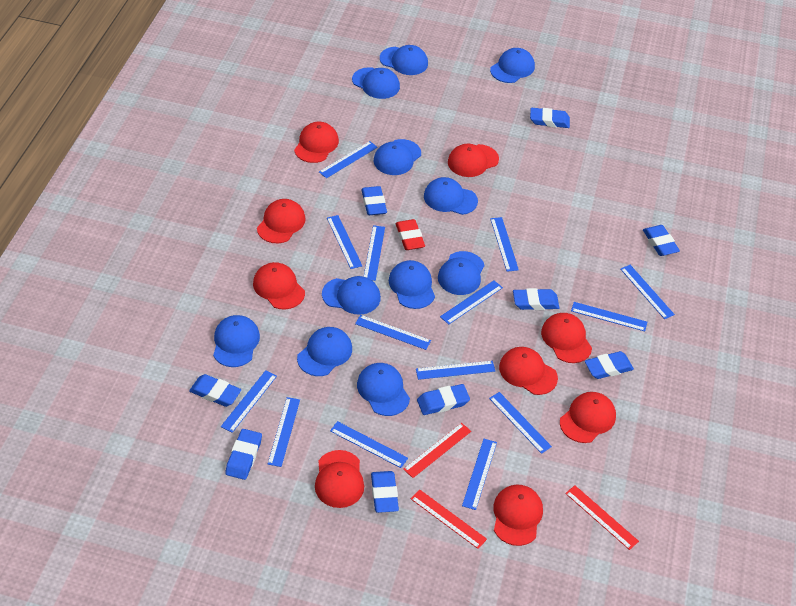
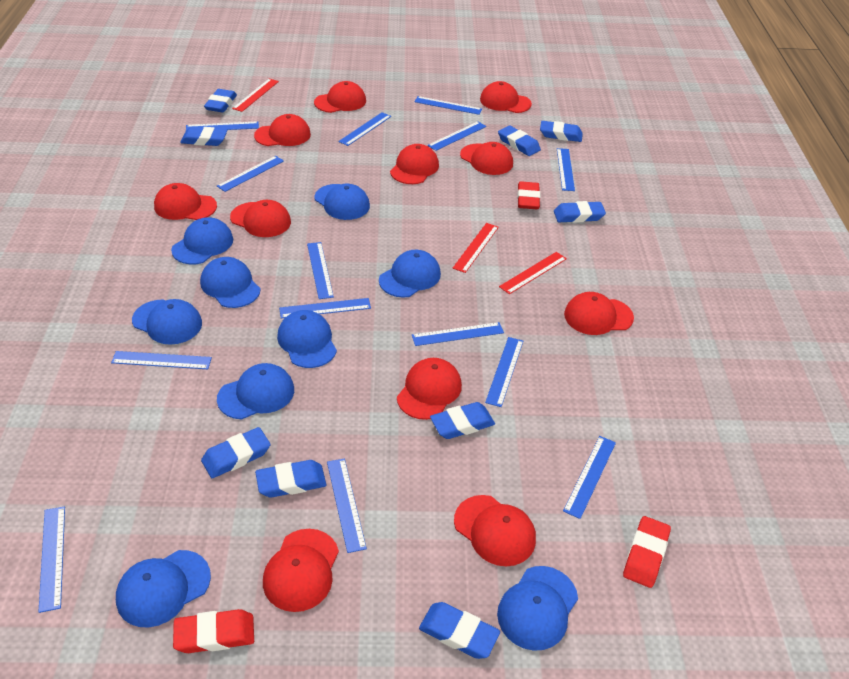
blue cap: 11 -> 9
red cap: 9 -> 11
red eraser: 1 -> 3

